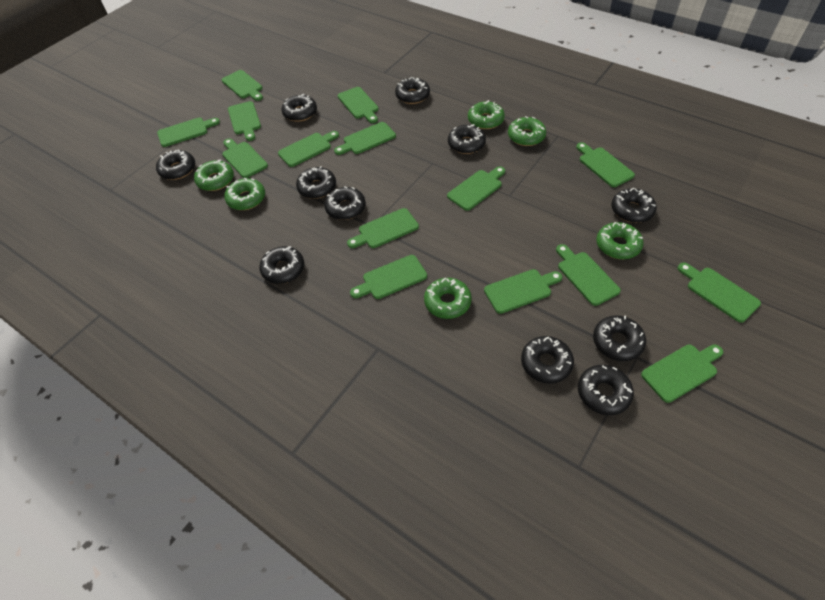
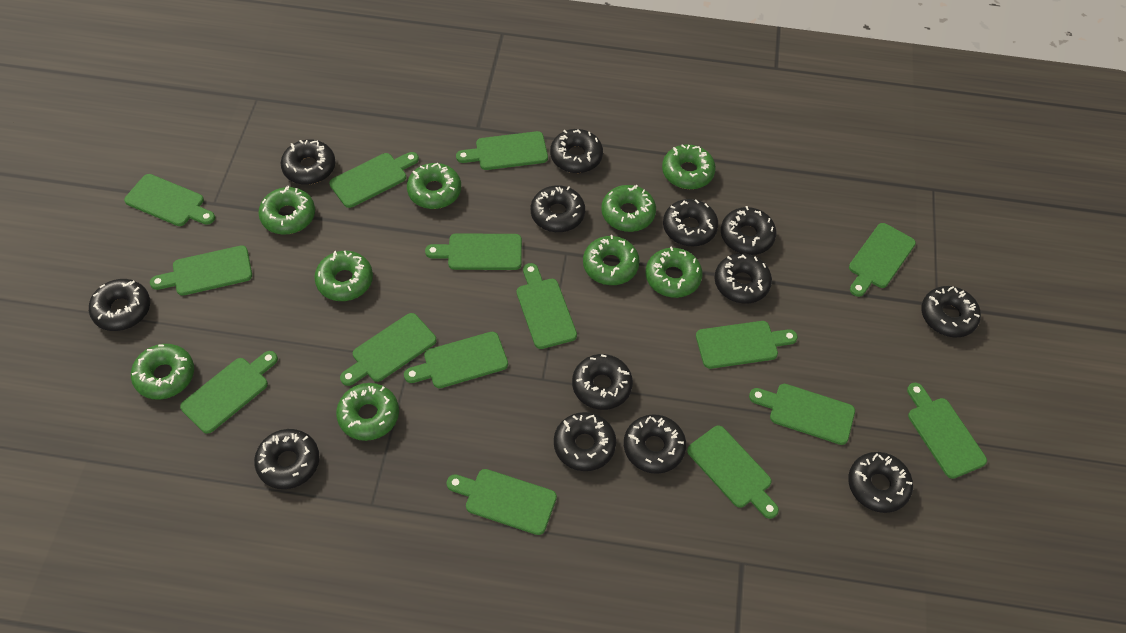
black donut: 11 -> 13
green donut: 6 -> 9

